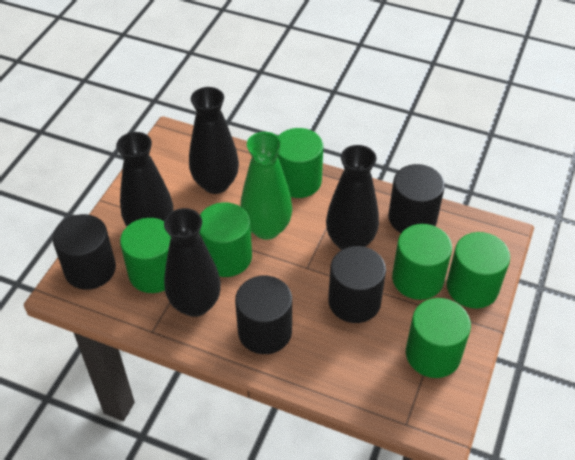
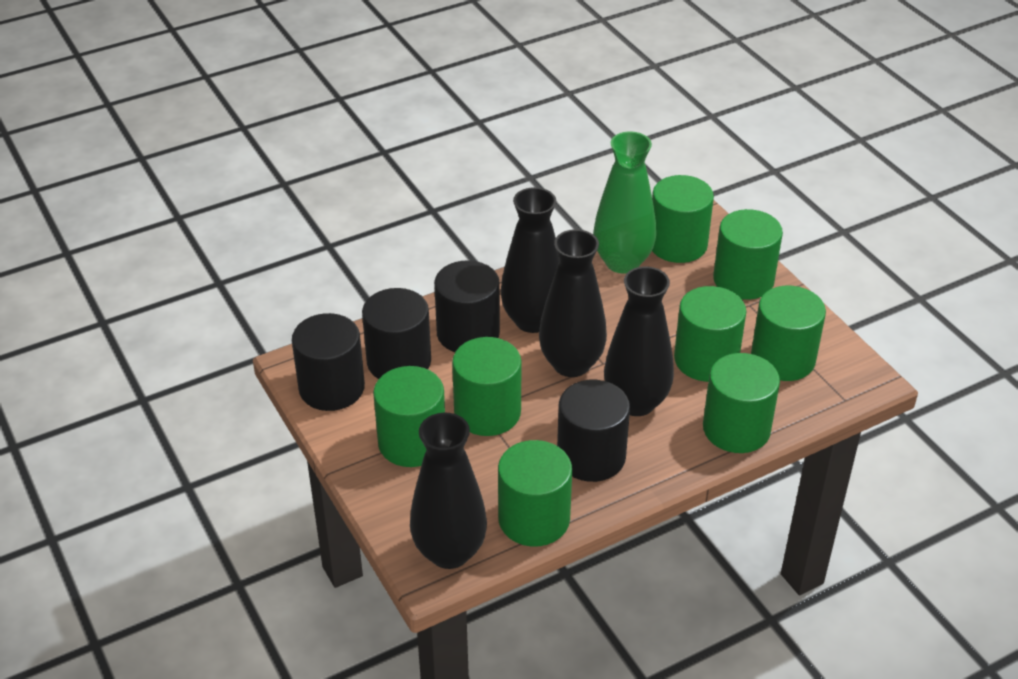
green cylinder: 6 -> 8

